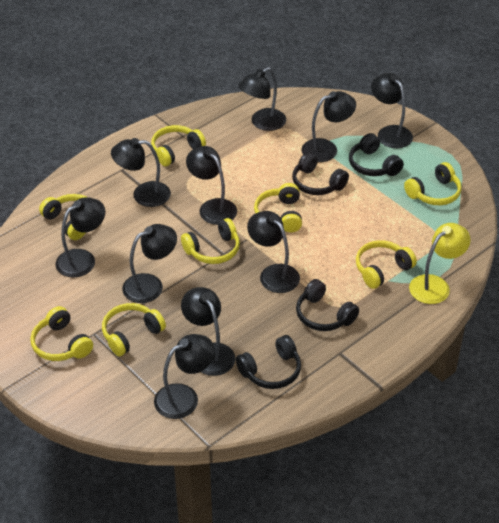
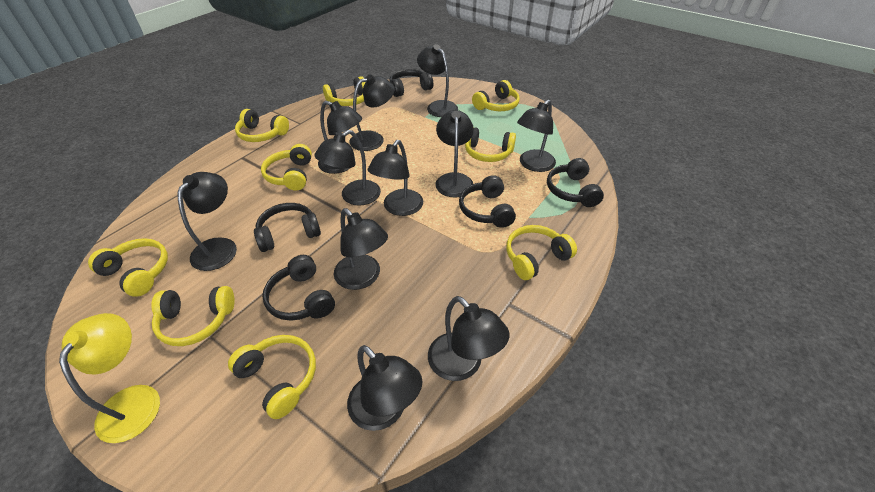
black headphones: 4 -> 5
black lamp: 10 -> 11
yellow headphones: 8 -> 9

